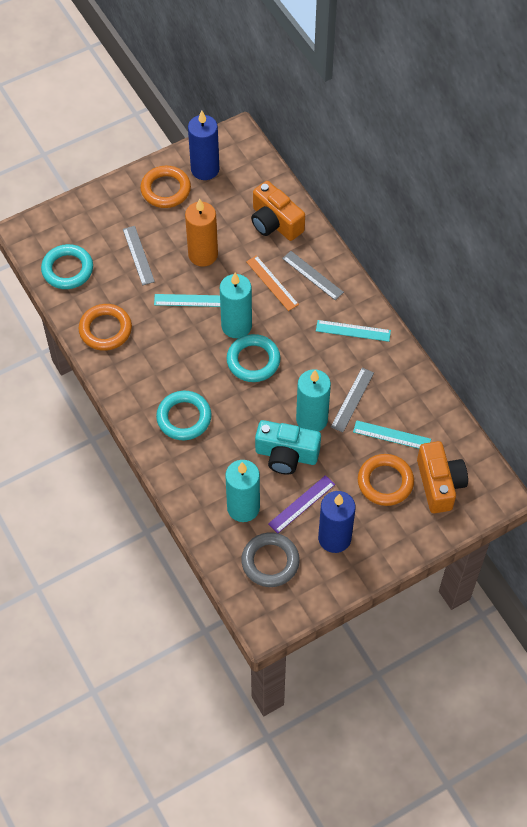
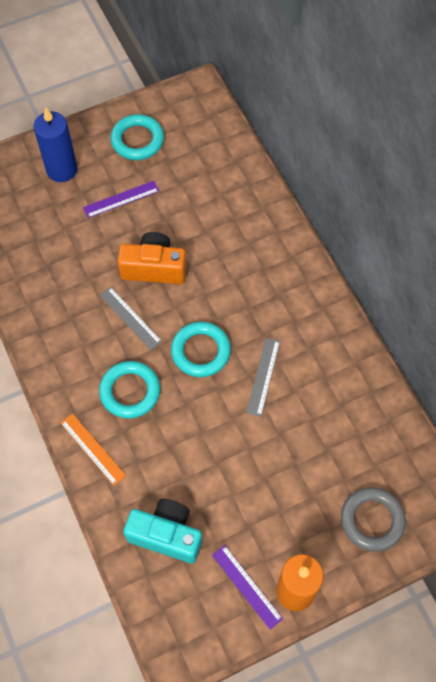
blue candle: 2 -> 1
grey ruler: 3 -> 2
orange camera: 2 -> 1
orange ring: 3 -> 0
purple ruler: 1 -> 2
turquoise candle: 3 -> 0
turquoise ruler: 3 -> 0

